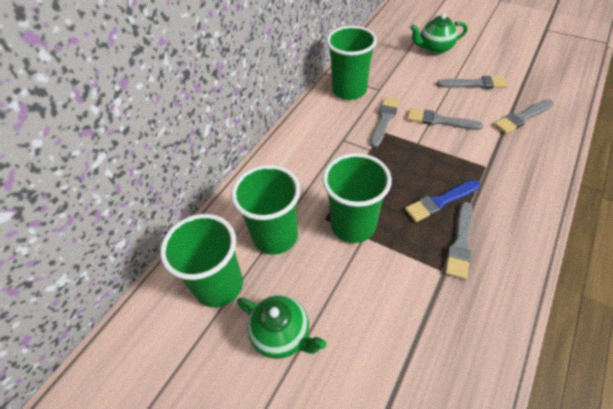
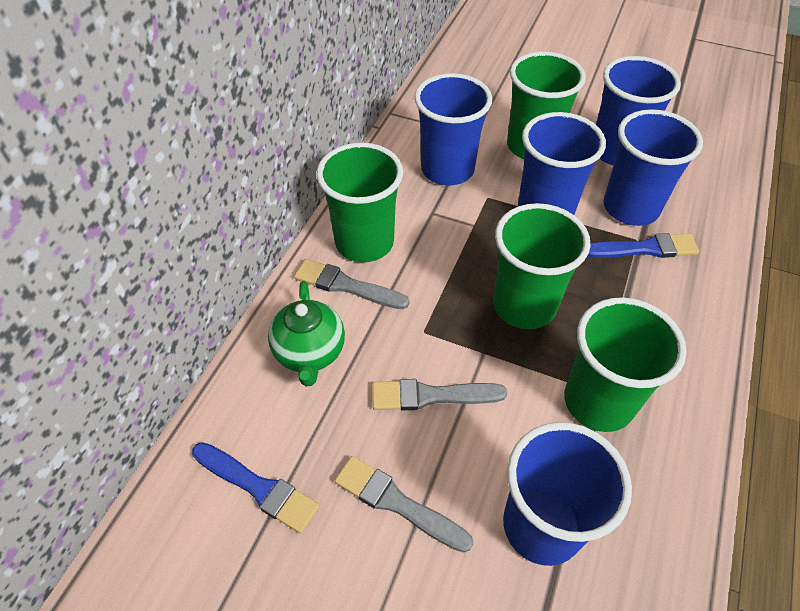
blue brush: 1 -> 2
blue cup: 0 -> 5
green teapot: 2 -> 1
grey brush: 5 -> 3

